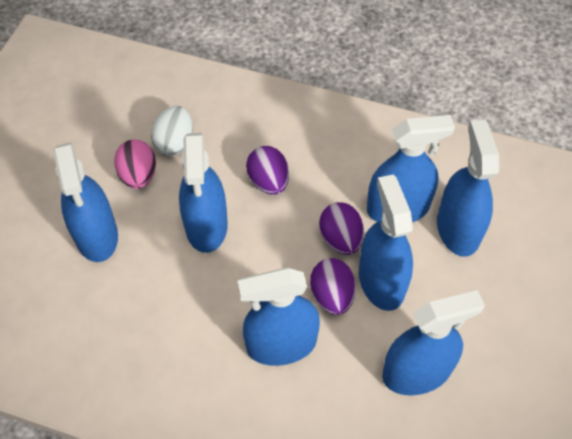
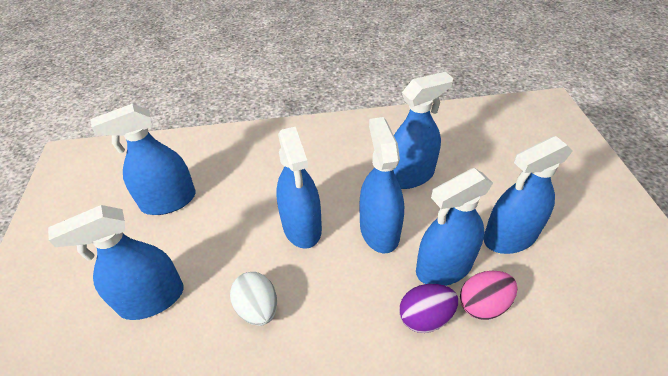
purple egg: 3 -> 1

